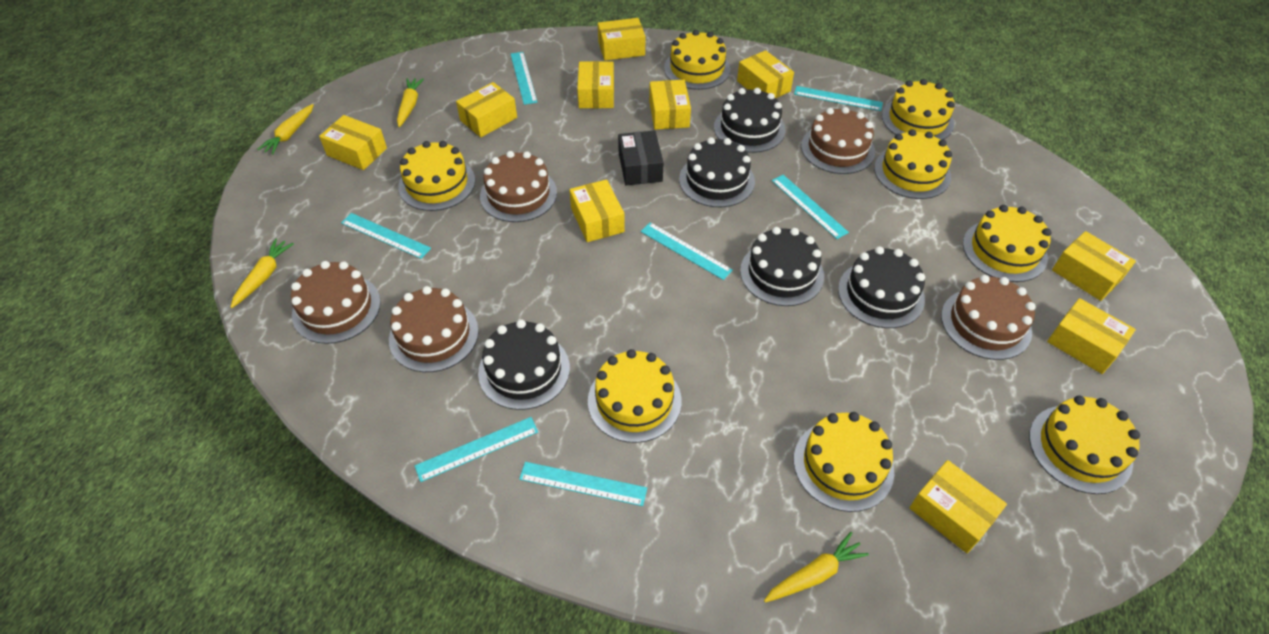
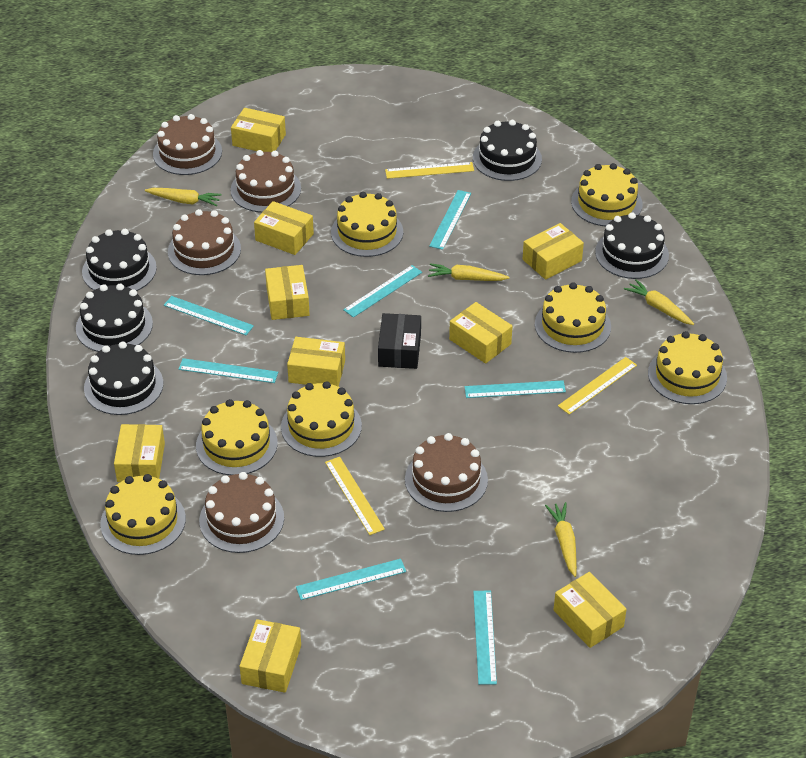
yellow box: 10 -> 9
yellow cake: 8 -> 7
yellow ruler: 0 -> 3

